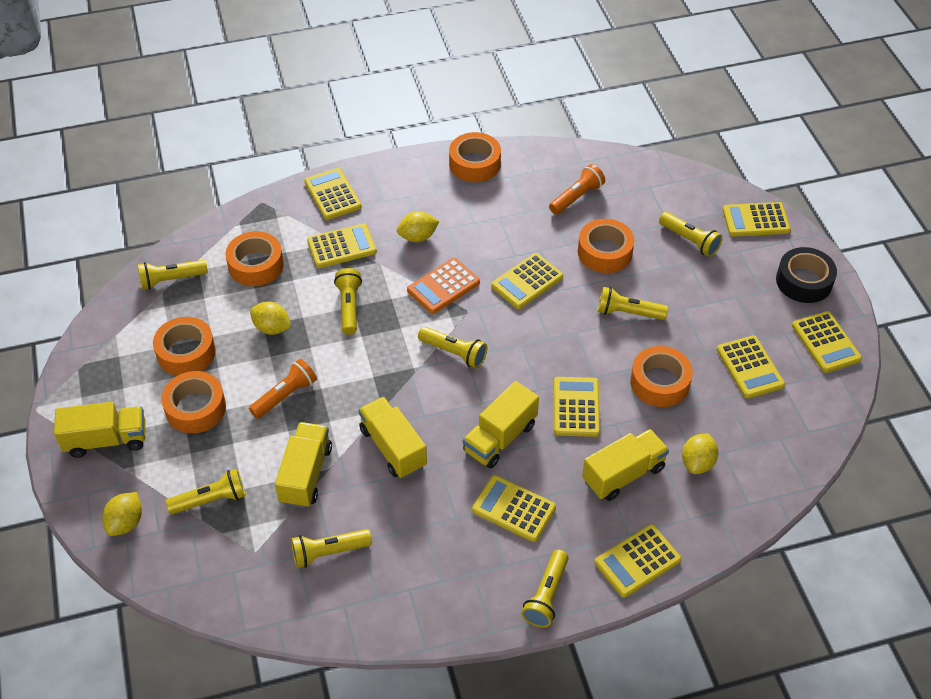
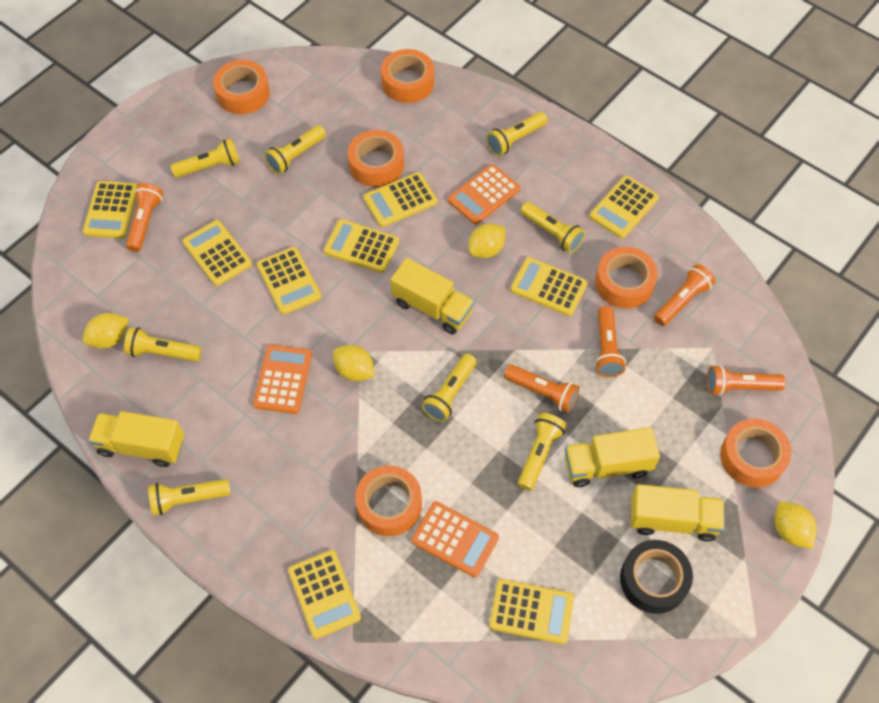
orange calculator: 1 -> 3
orange flashlight: 2 -> 5
yellow truck: 5 -> 4

